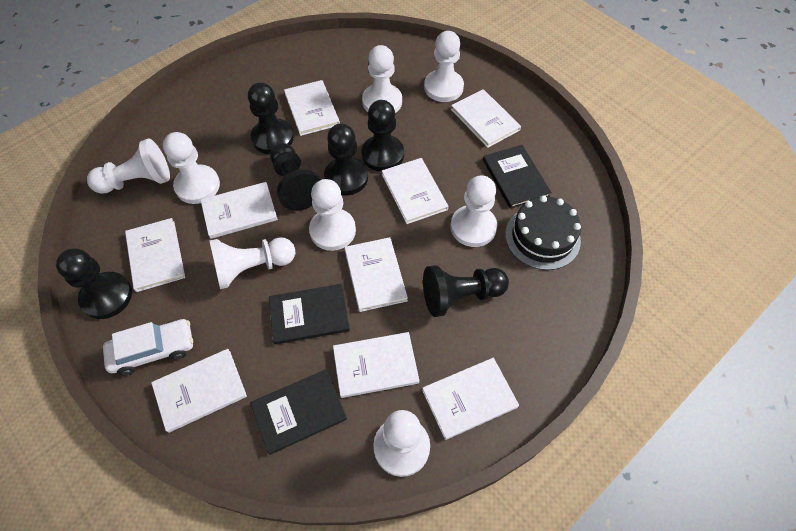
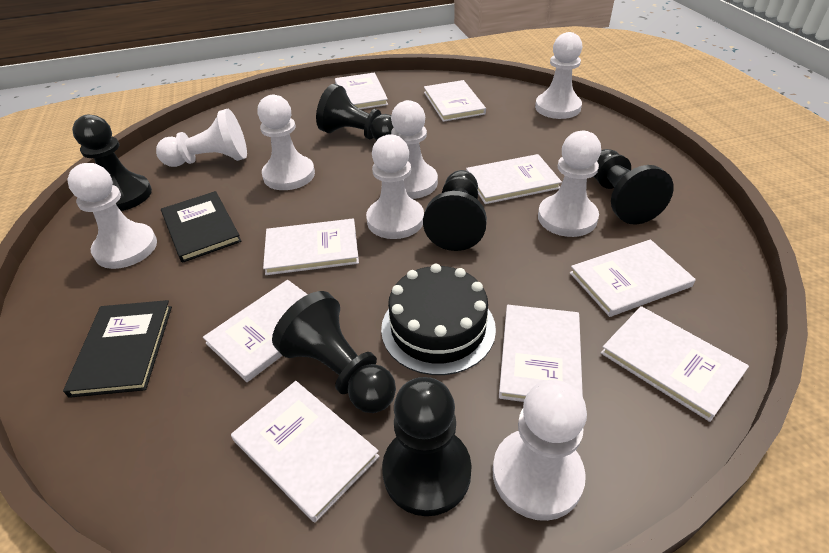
black book: 3 -> 2
white car: 1 -> 0

